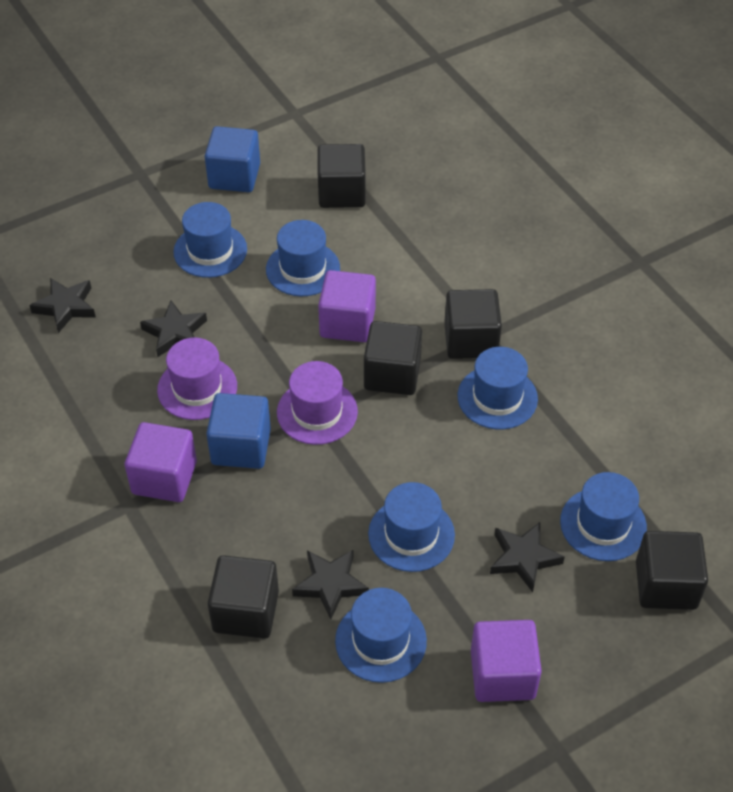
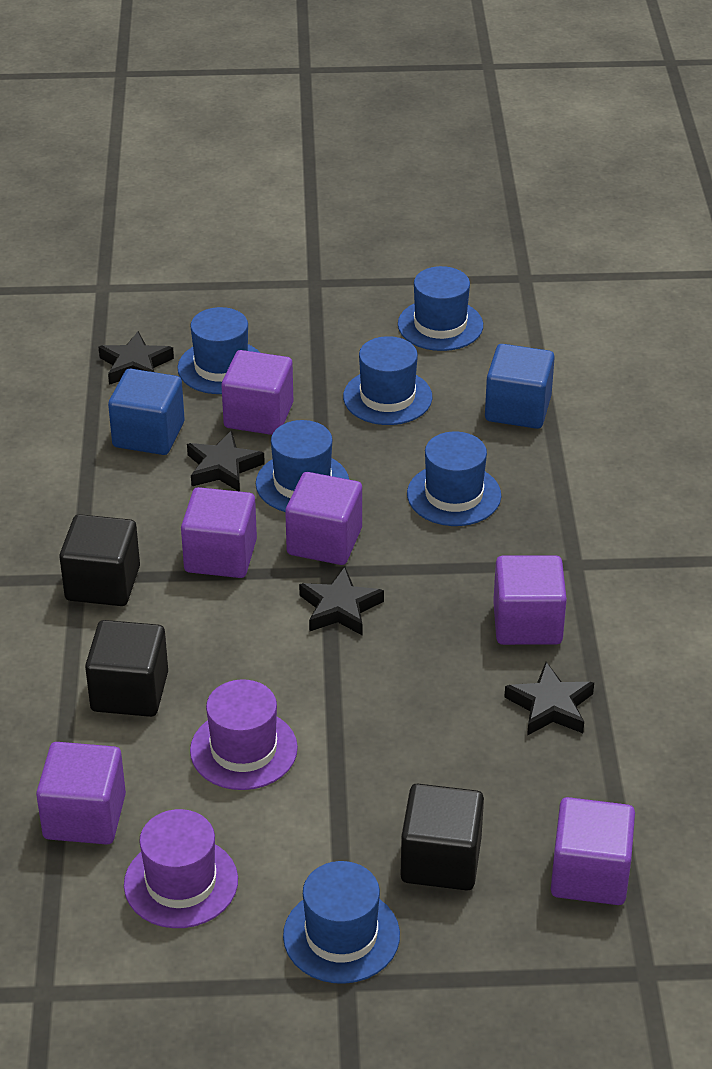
black cube: 5 -> 3
purple cube: 3 -> 6

